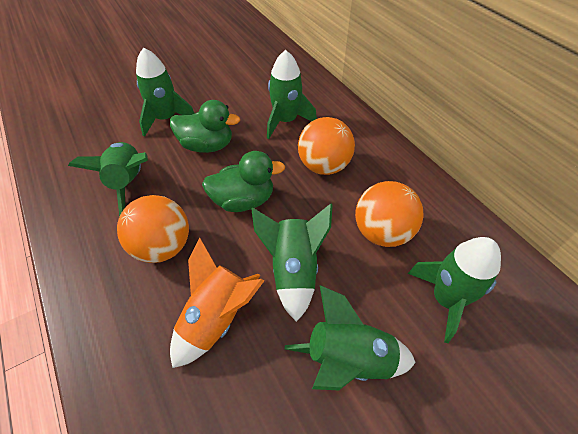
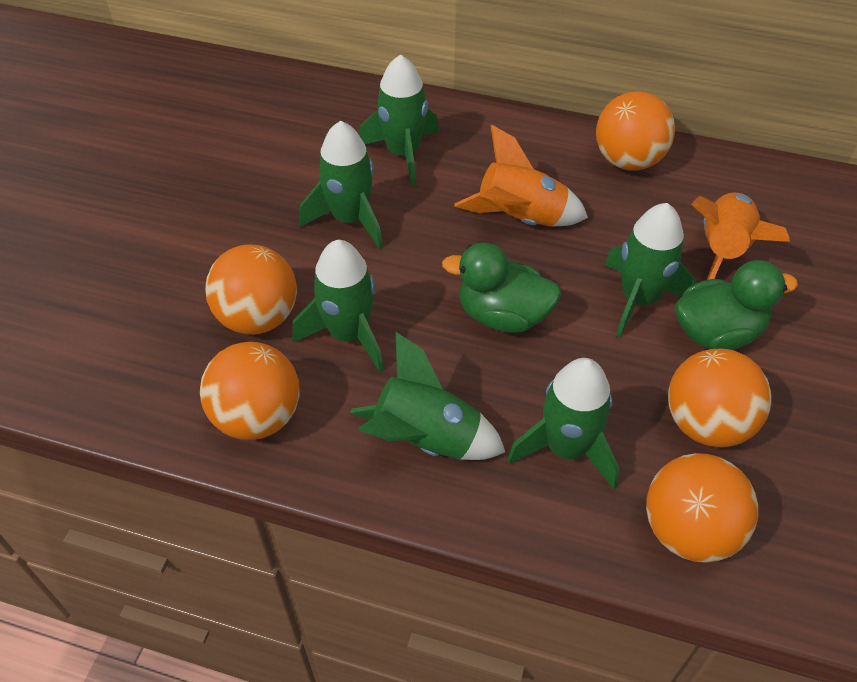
orange ball: 3 -> 5
orange rocket: 1 -> 2

